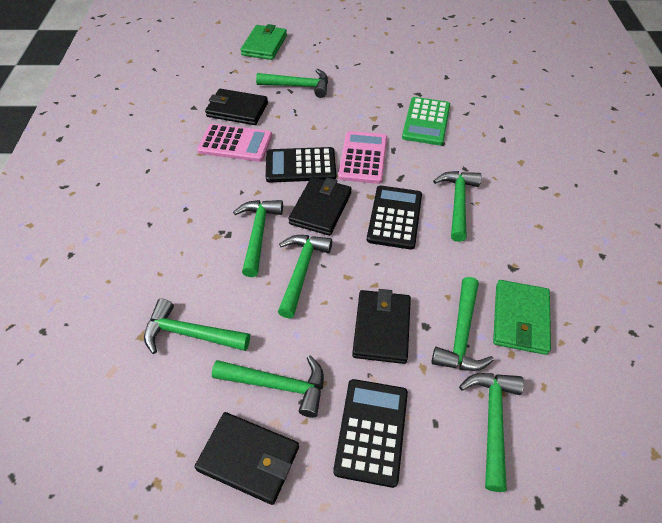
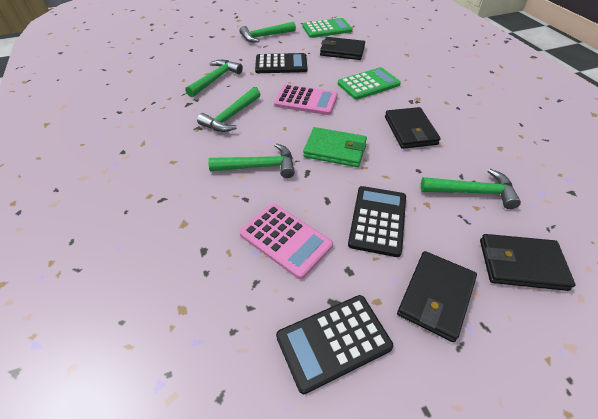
green calculator: 1 -> 2
green hammer: 8 -> 5
green wallet: 2 -> 1

